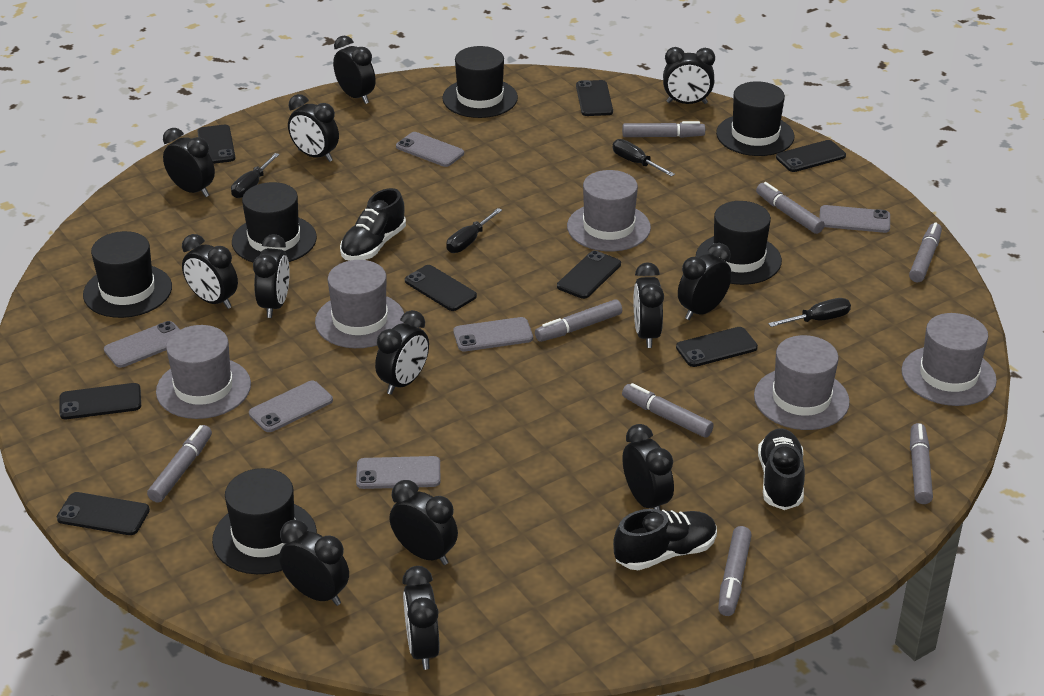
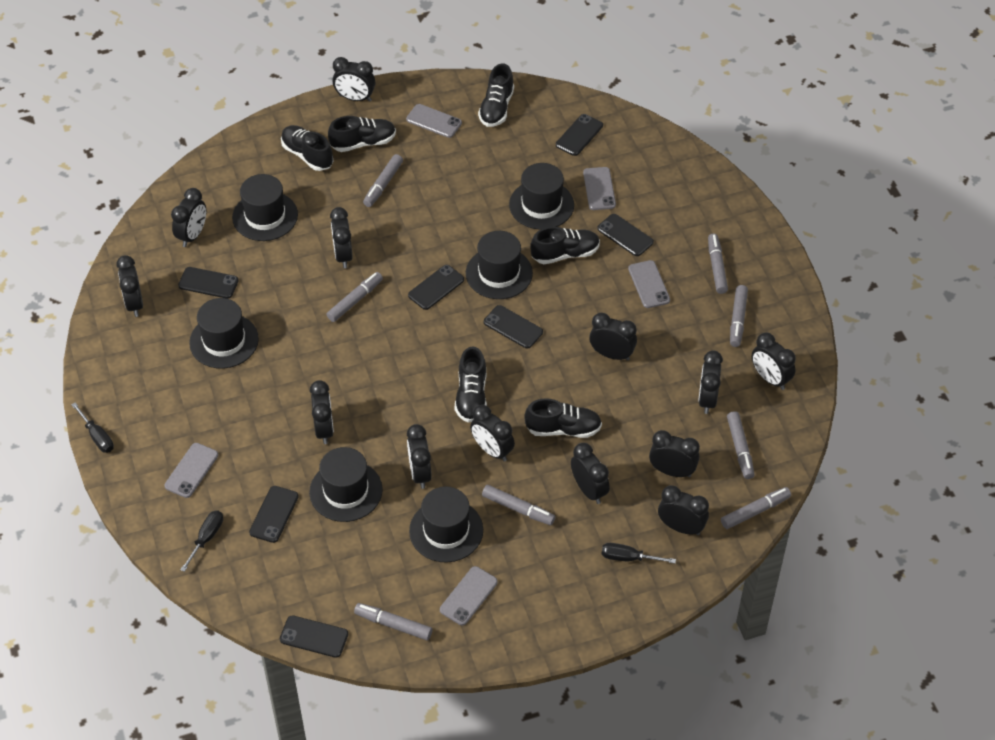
black phone: 8 -> 7
black screwdriver: 4 -> 3
black shoe: 3 -> 6
grey hat: 5 -> 0
grey phone: 6 -> 5

